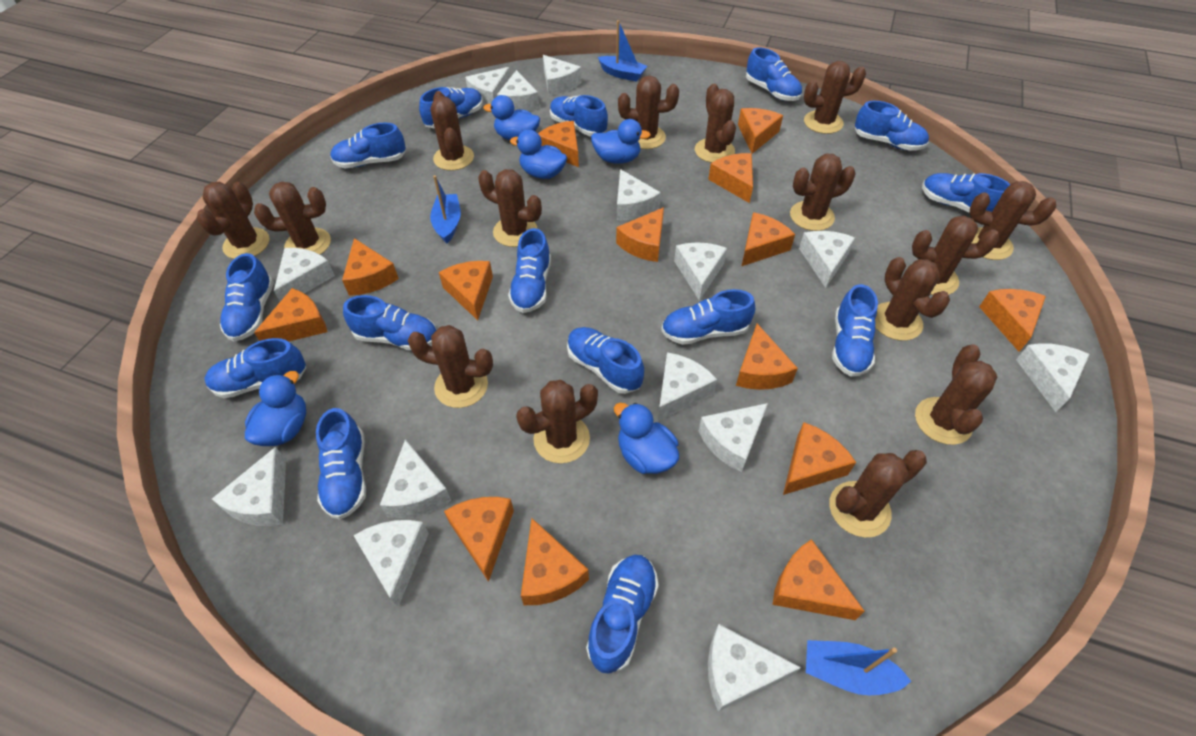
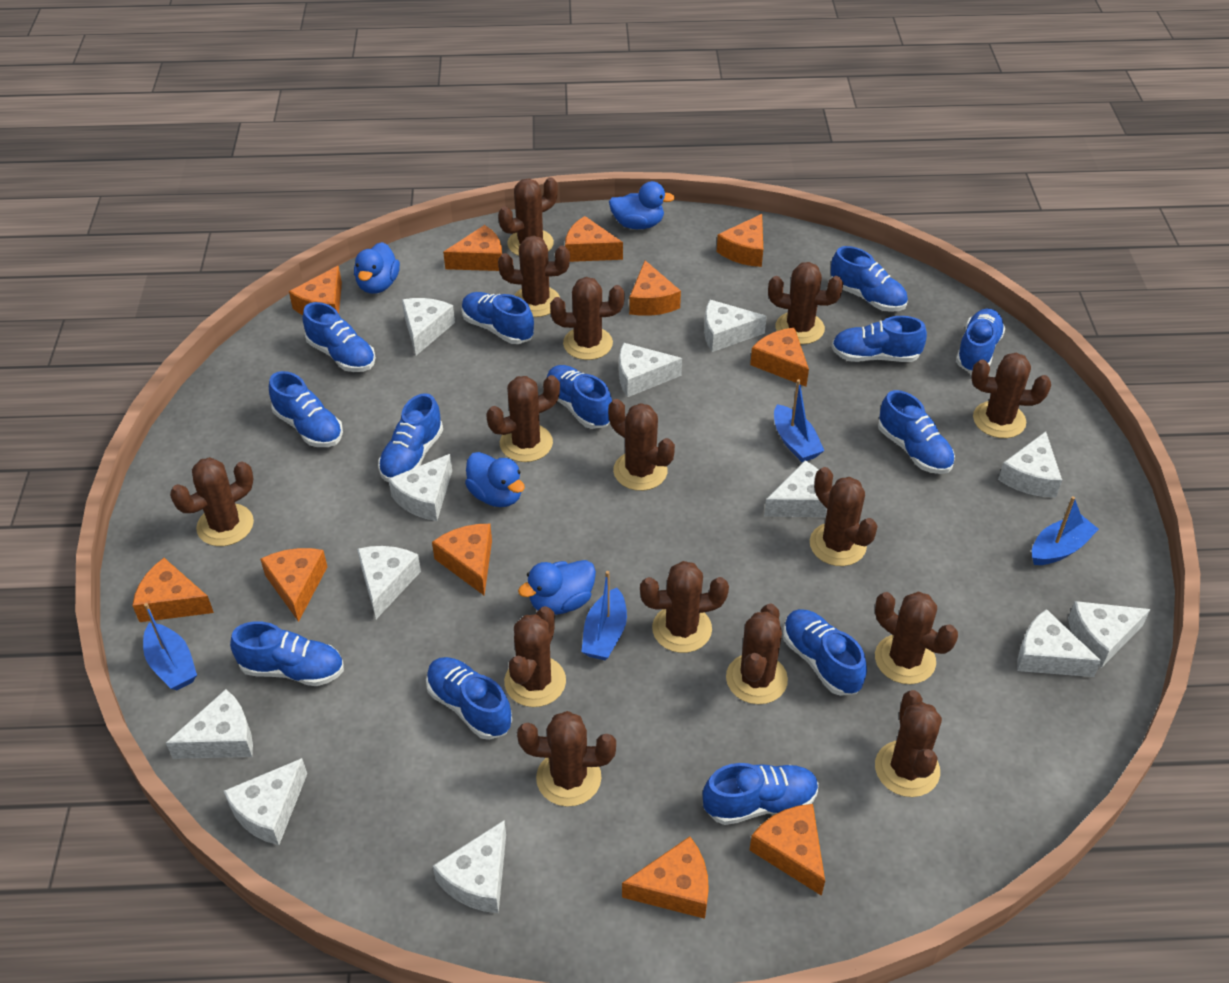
blue boat: 3 -> 4
blue duck: 5 -> 4
blue shoe: 15 -> 13
orange cheese: 14 -> 11
white cheese: 14 -> 12

